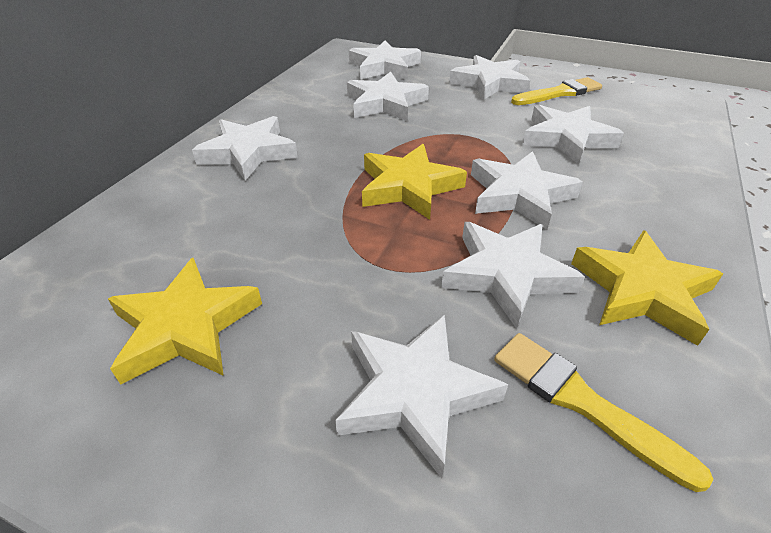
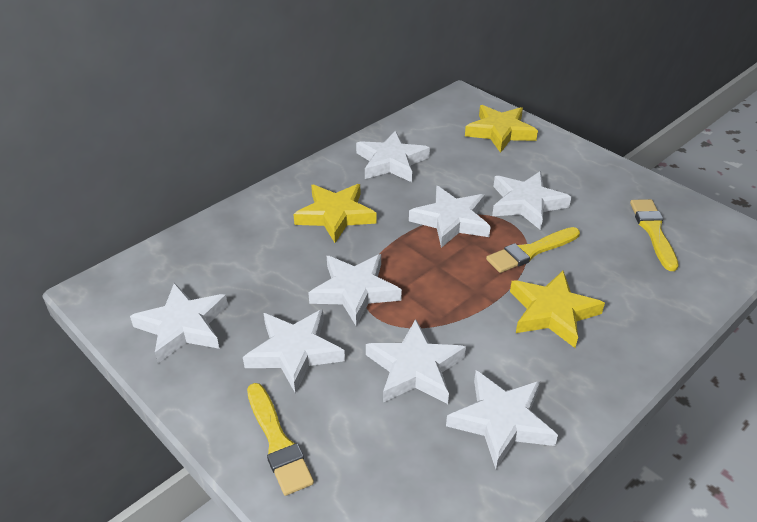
yellow brush: 2 -> 3

